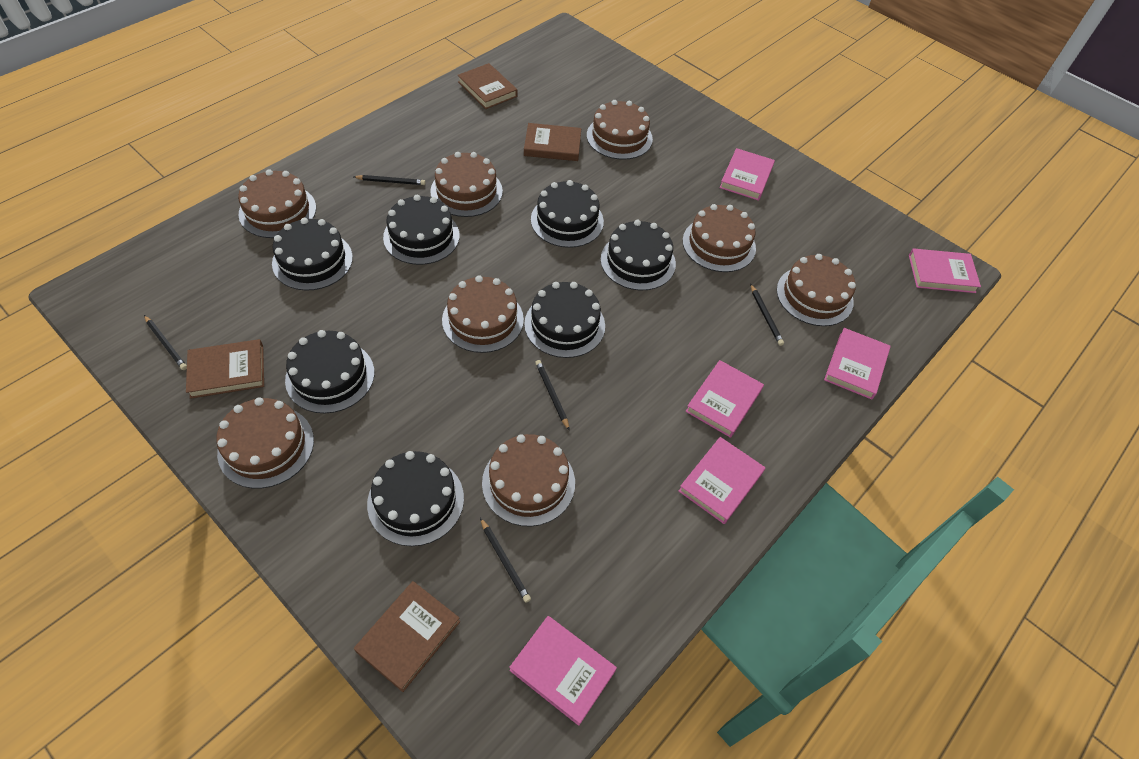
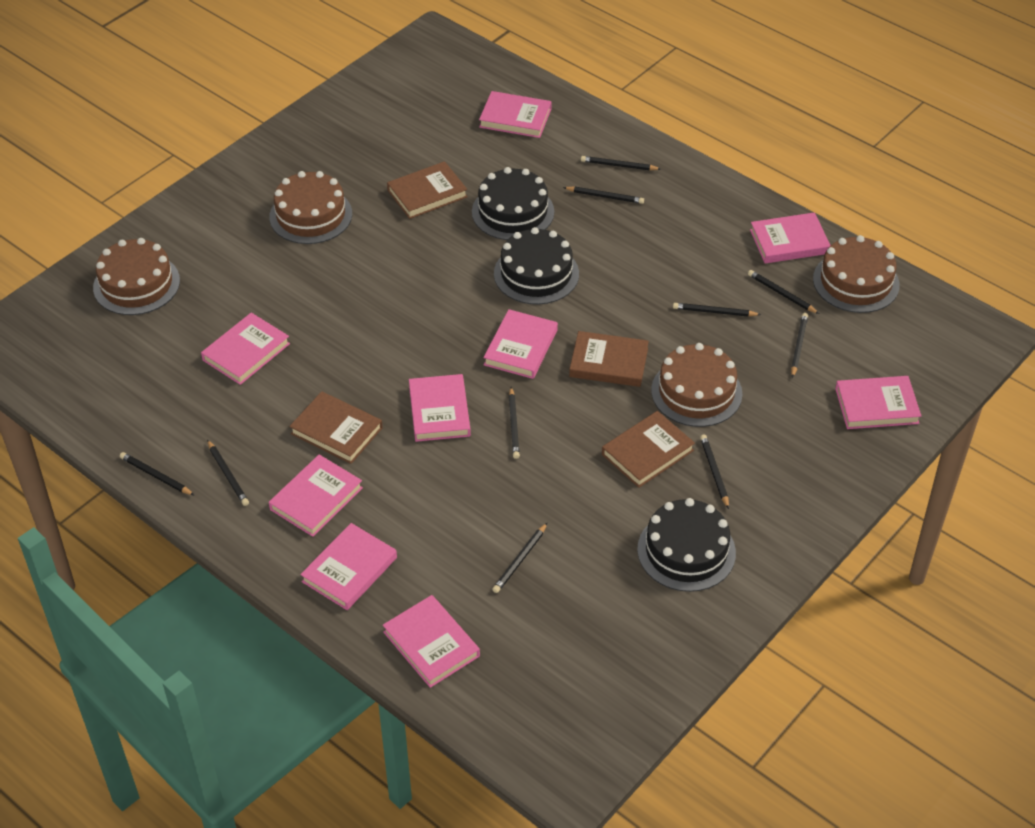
black cake: 7 -> 3
black pencil: 5 -> 10
brown cake: 8 -> 4
pink book: 6 -> 9

